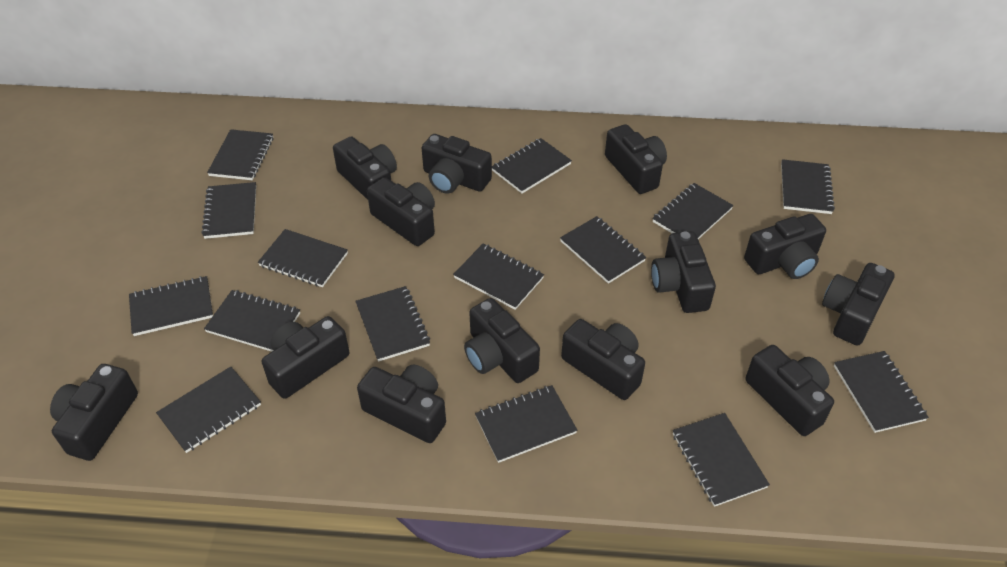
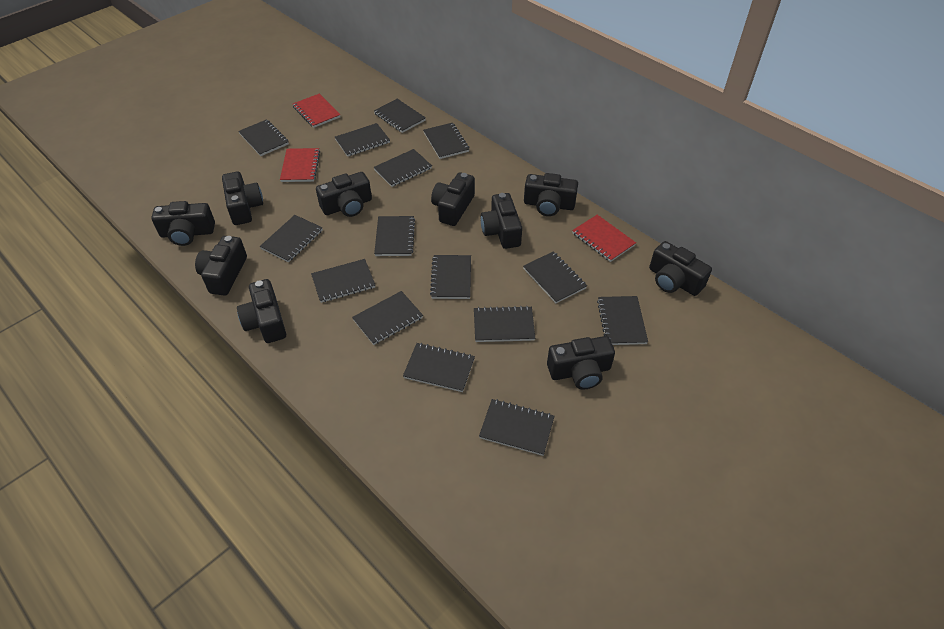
black camera: 13 -> 10
red notebook: 0 -> 3

